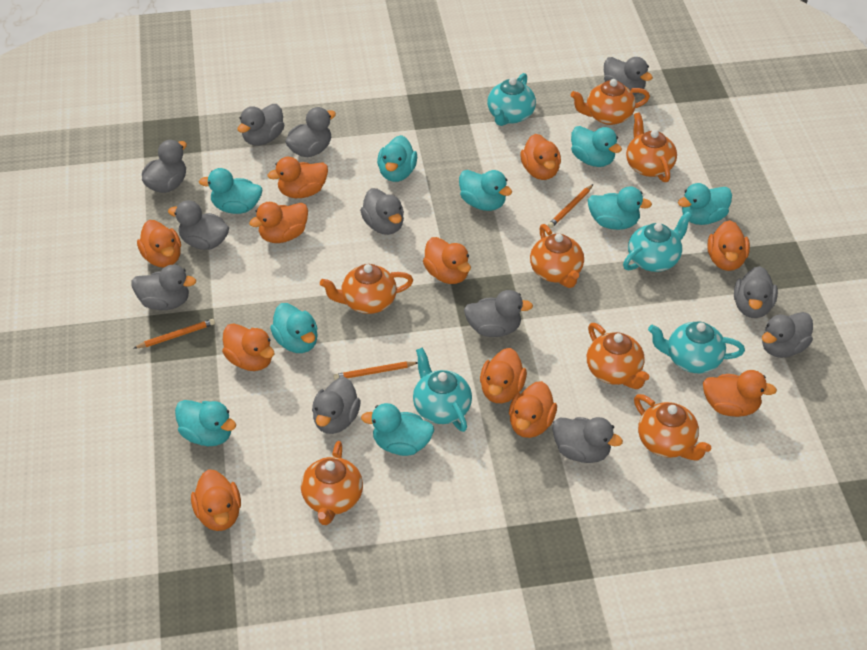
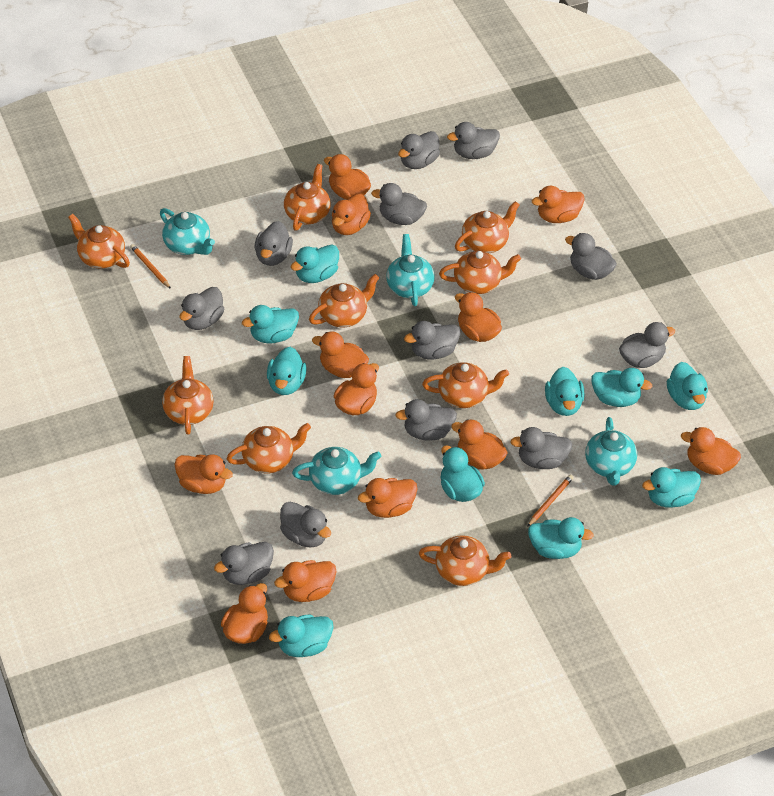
orange duck: 11 -> 12
orange pencil: 3 -> 2
orange teapot: 7 -> 9
turquoise duck: 9 -> 10

